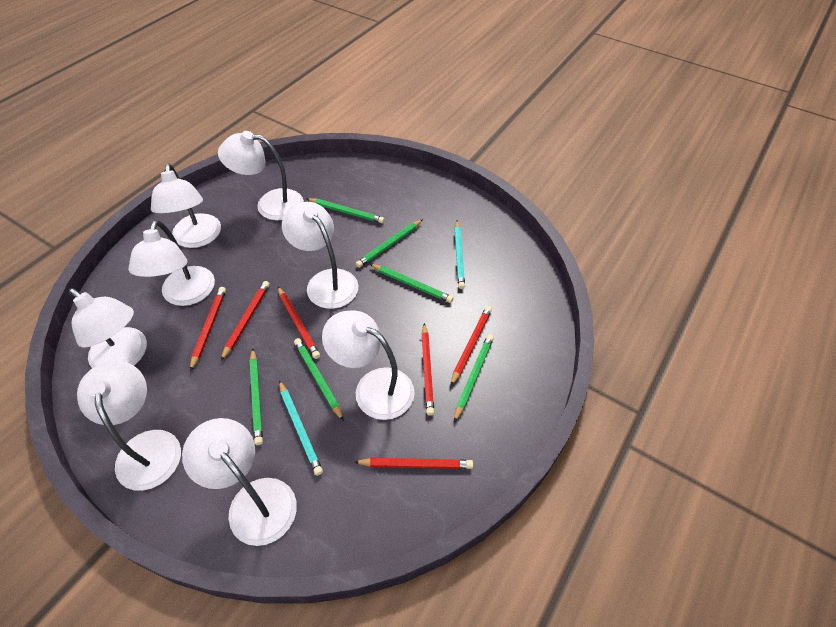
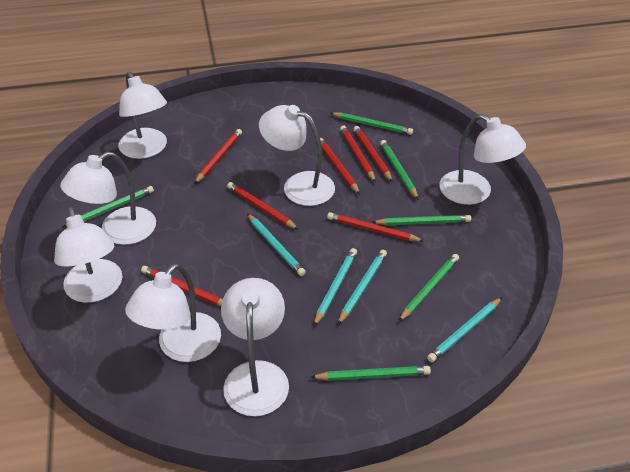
red pencil: 6 -> 7
turquoise pencil: 2 -> 4
white lamp: 8 -> 7

